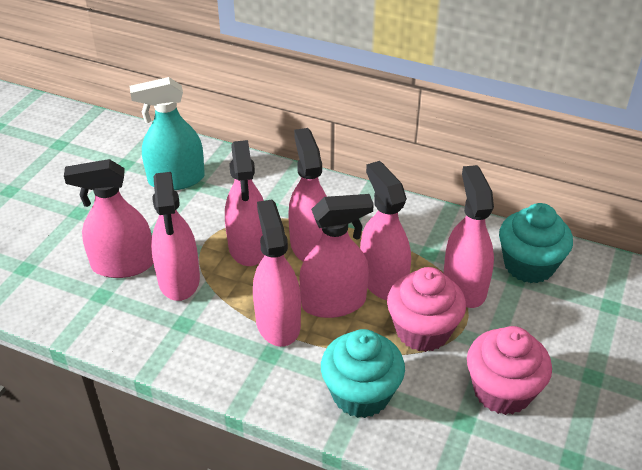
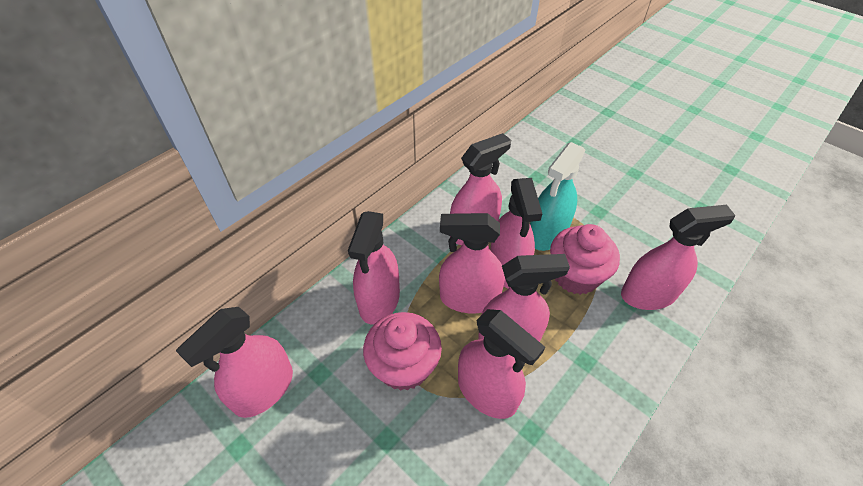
turquoise cupcake: 2 -> 0

